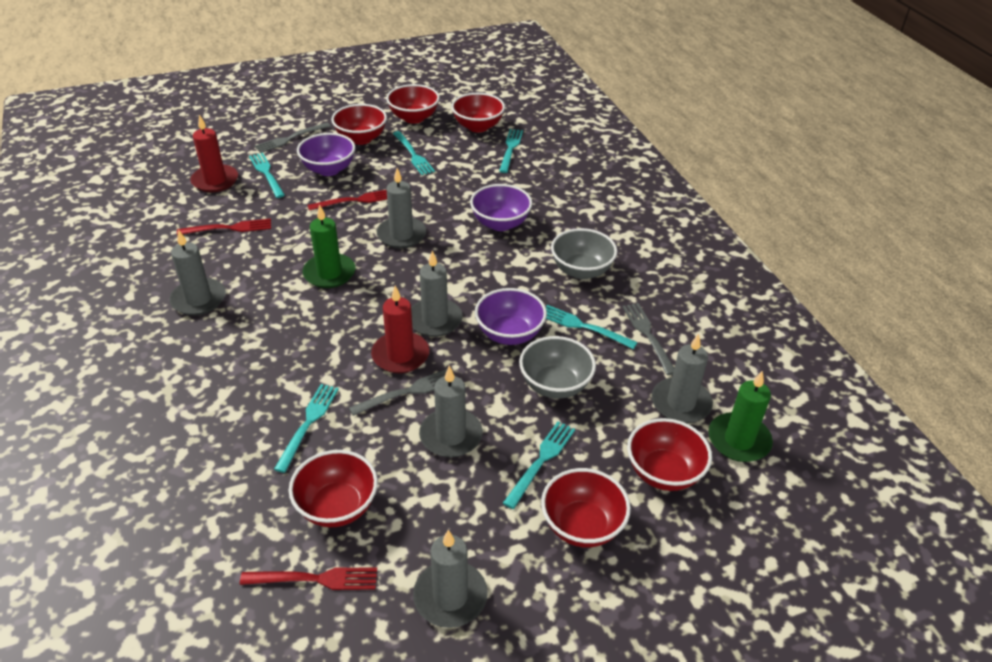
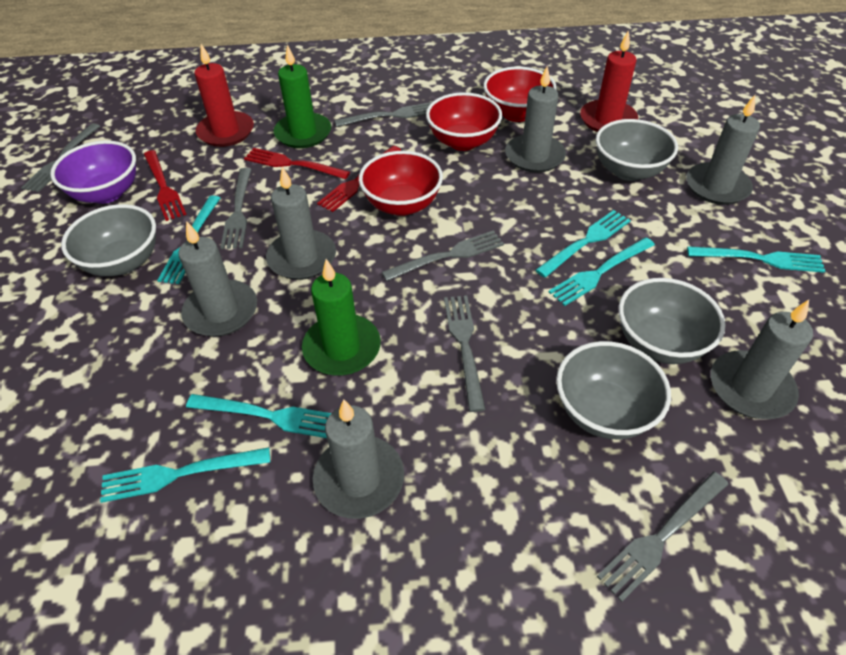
grey bowl: 2 -> 4
grey fork: 3 -> 6
purple bowl: 3 -> 1
red bowl: 6 -> 3

